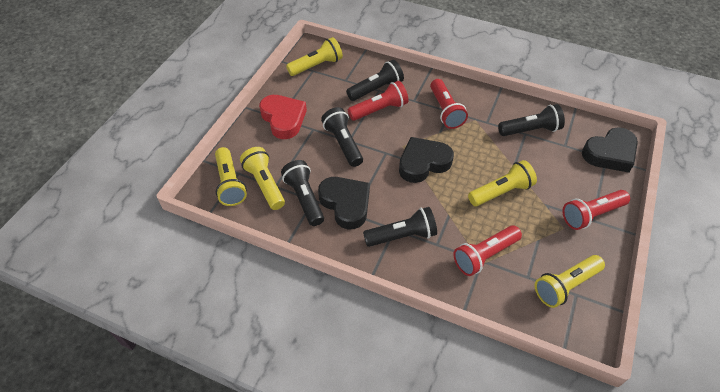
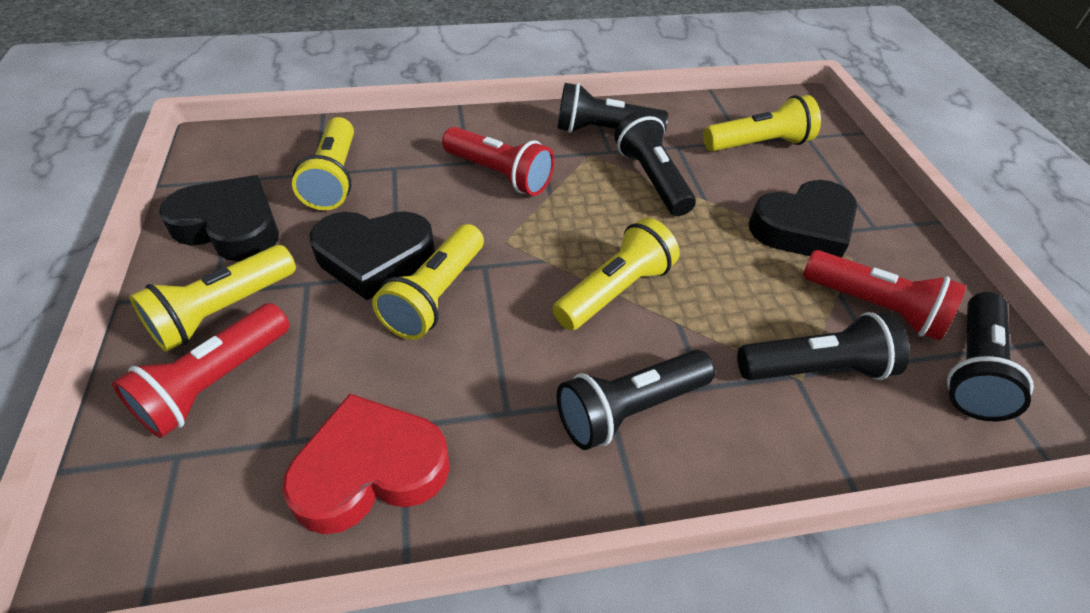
red flashlight: 4 -> 3

